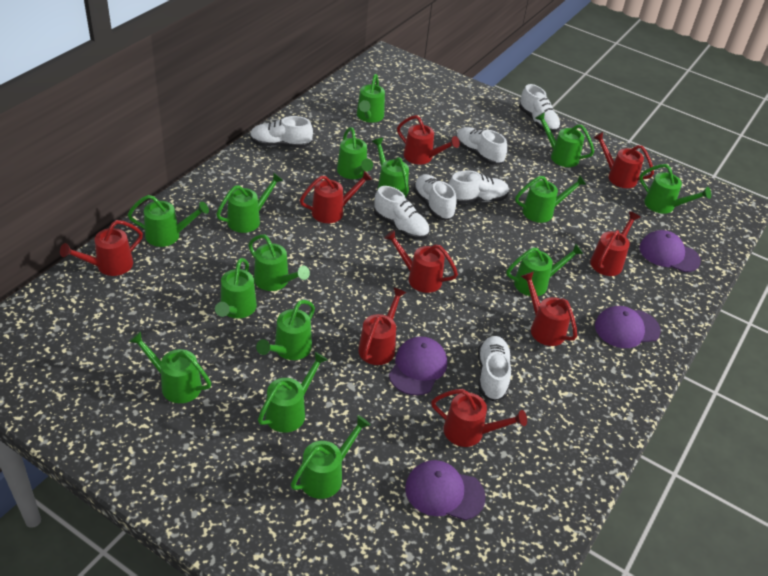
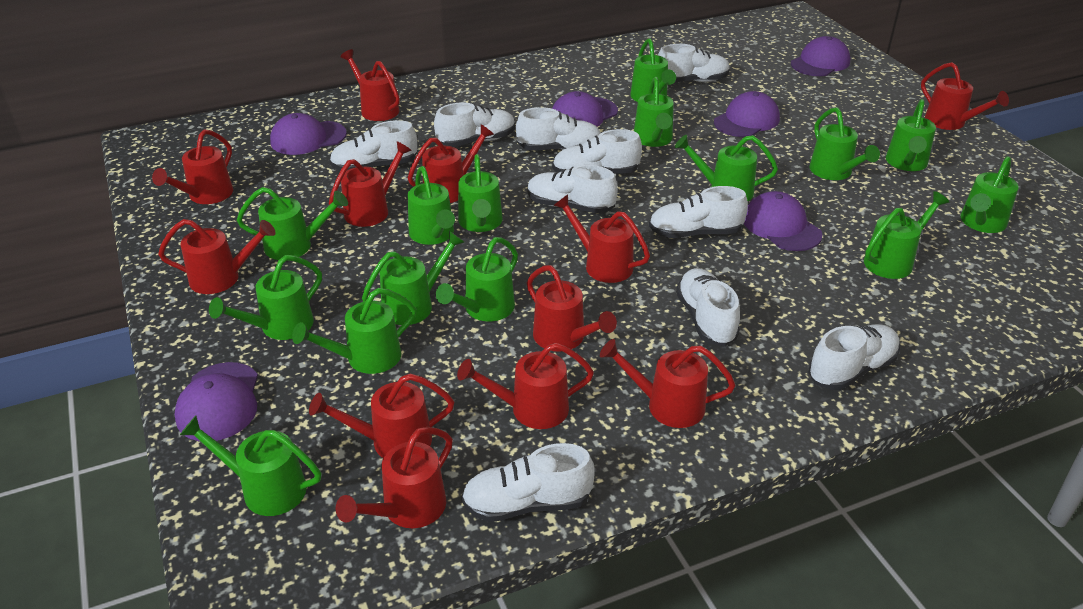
purple cap: 4 -> 6
red watering can: 9 -> 12
white shoe: 7 -> 10

